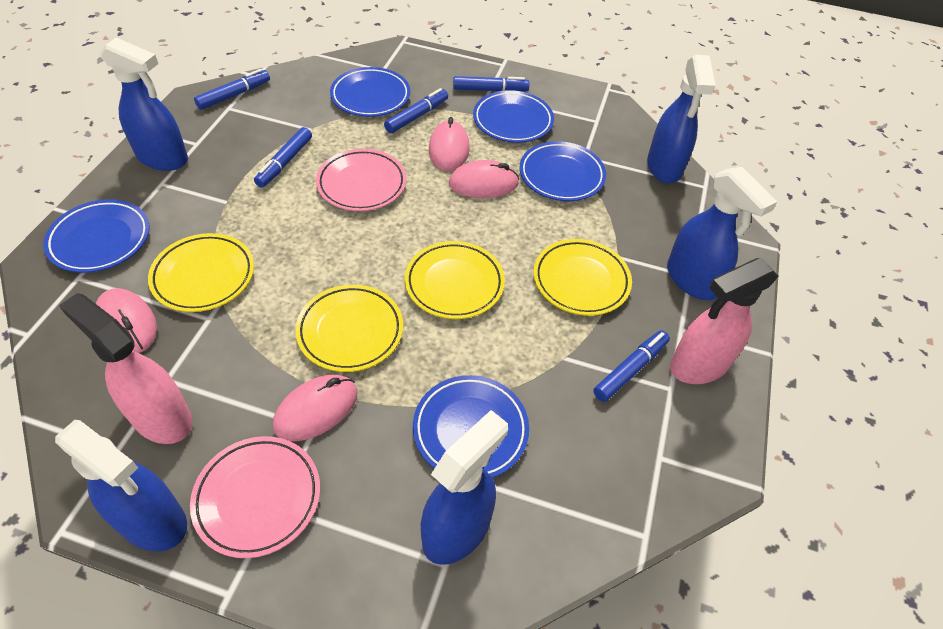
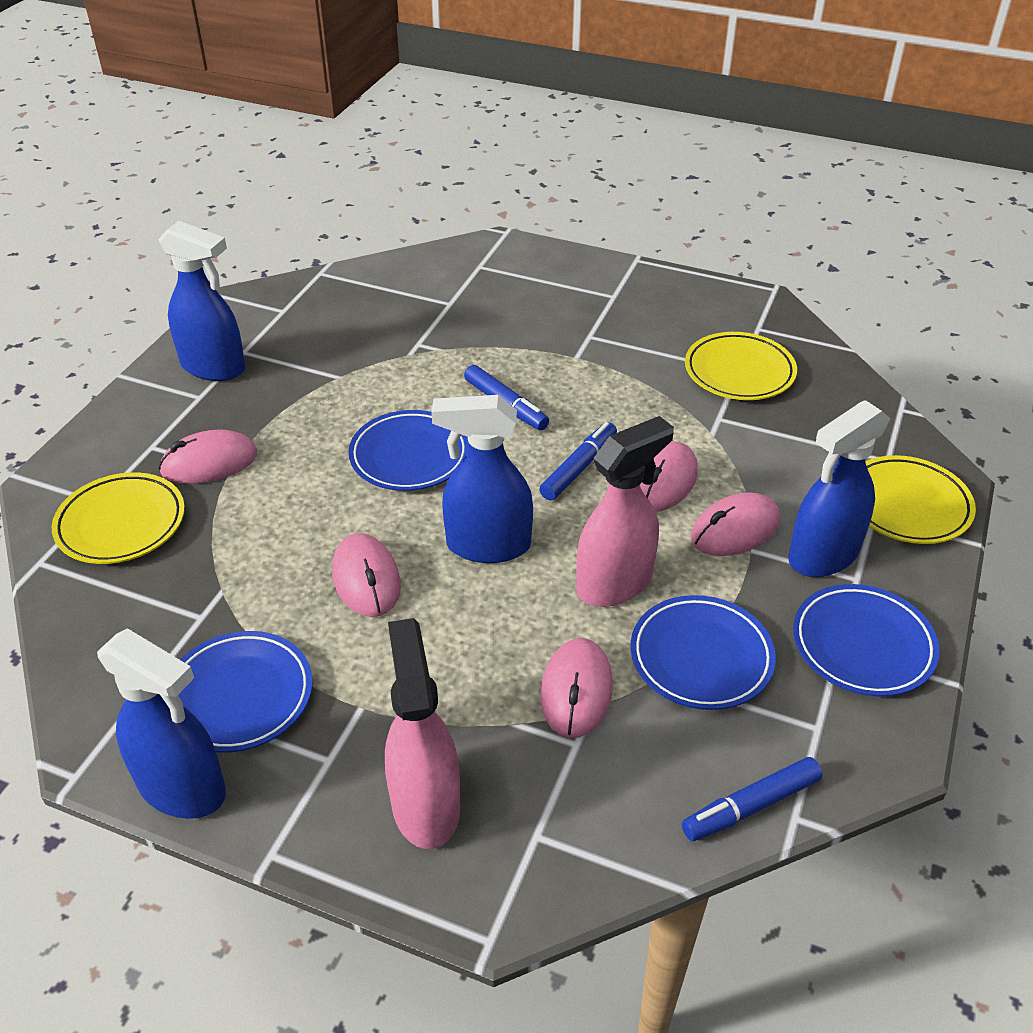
blue marker: 5 -> 3
blue plate: 5 -> 4
blue spray bottle: 5 -> 4
pink mouse: 4 -> 5
pink plate: 2 -> 0
yellow plate: 4 -> 3

